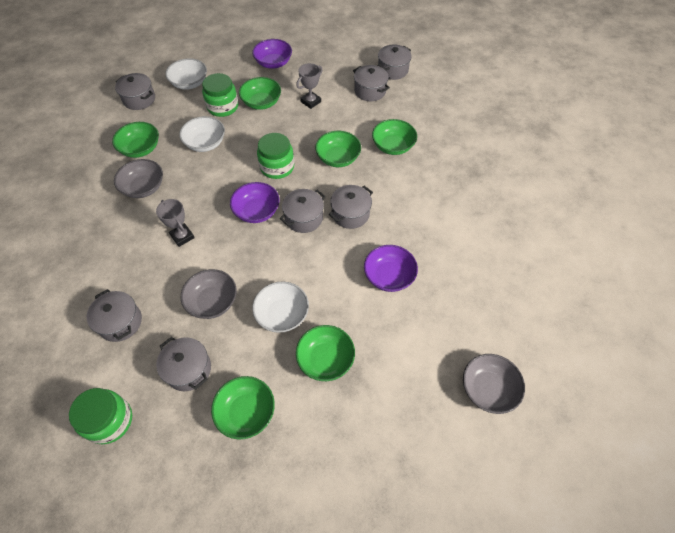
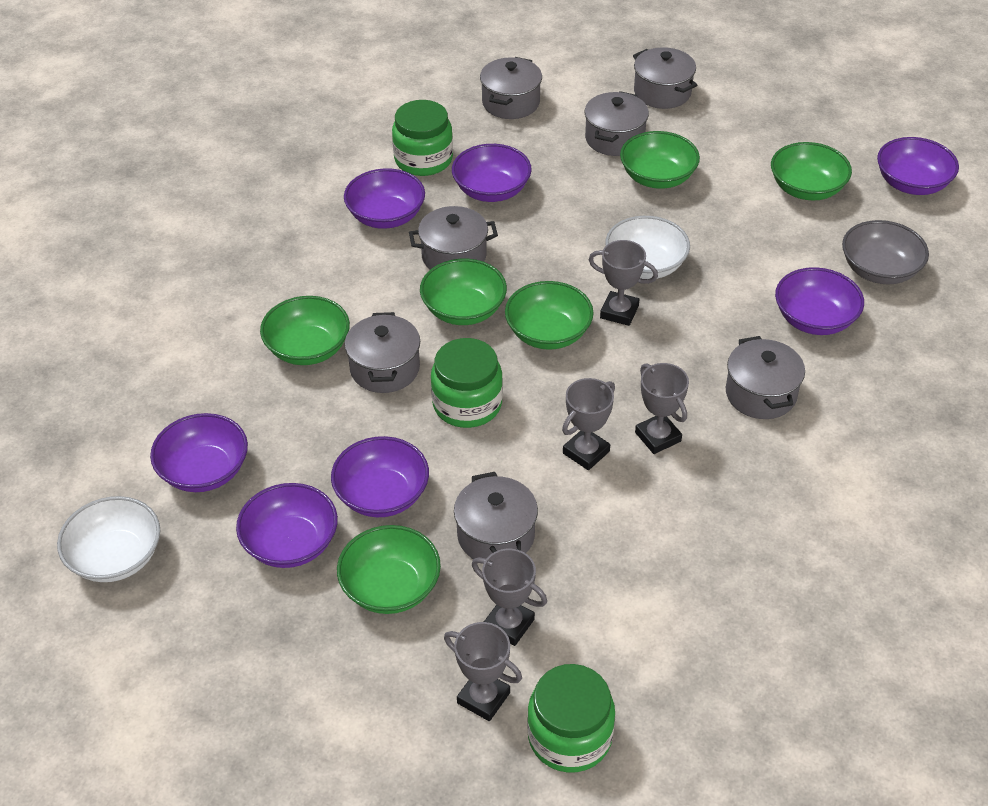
grey bowl: 3 -> 1
grey trophy: 2 -> 5
purple bowl: 3 -> 7
white bowl: 3 -> 2

